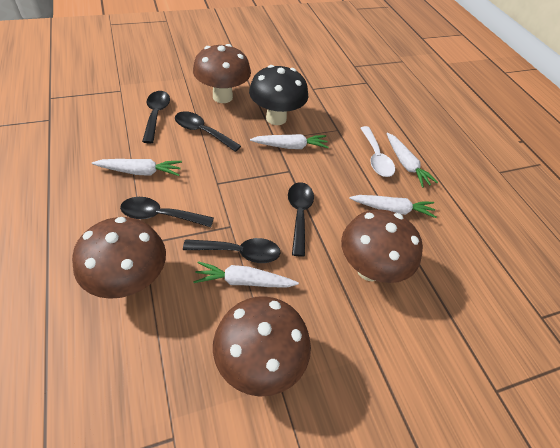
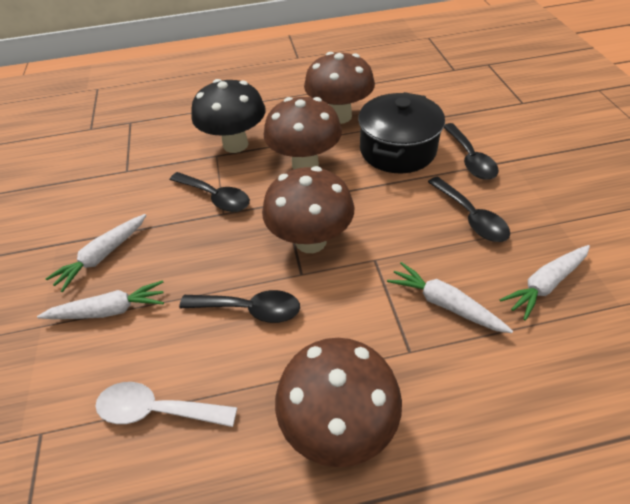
black pot: 0 -> 1
black spoon: 5 -> 4
white carrot: 5 -> 4

